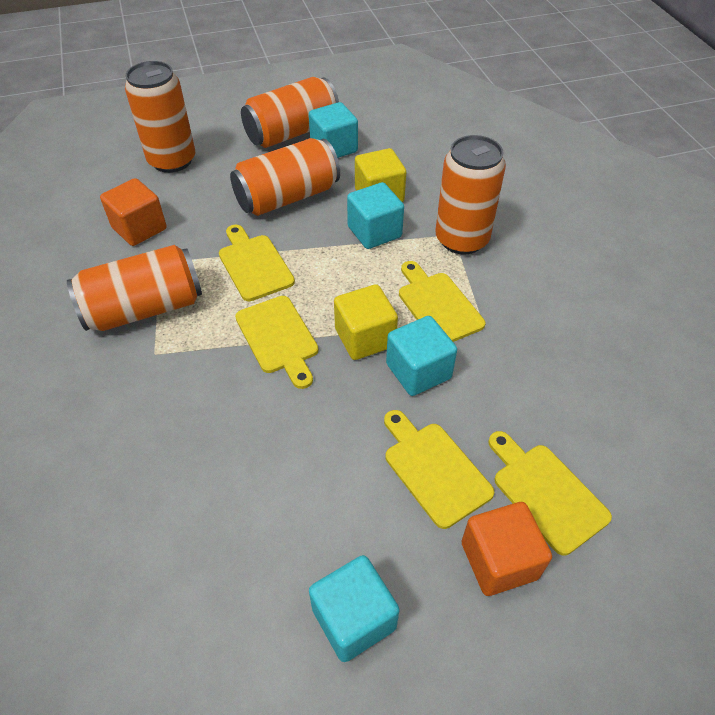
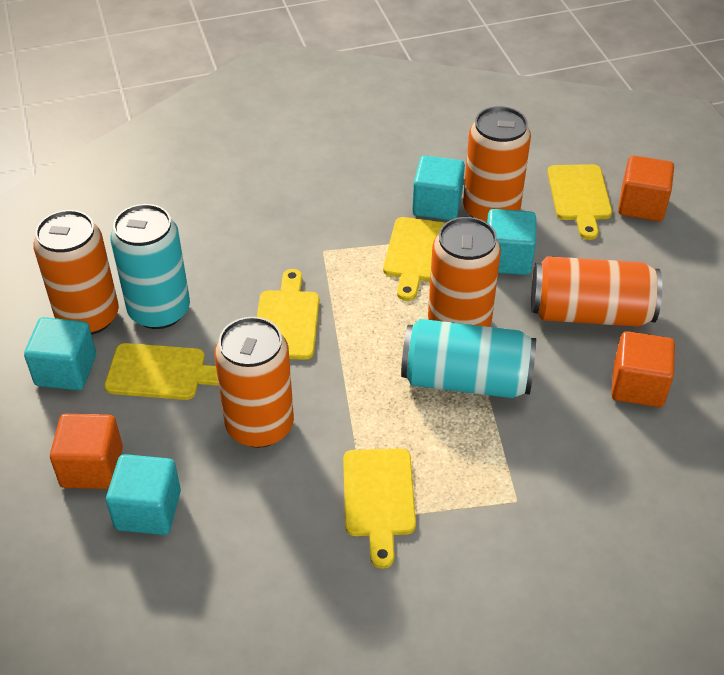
orange cube: 2 -> 3
turquoise can: 0 -> 2
yellow cube: 2 -> 0

